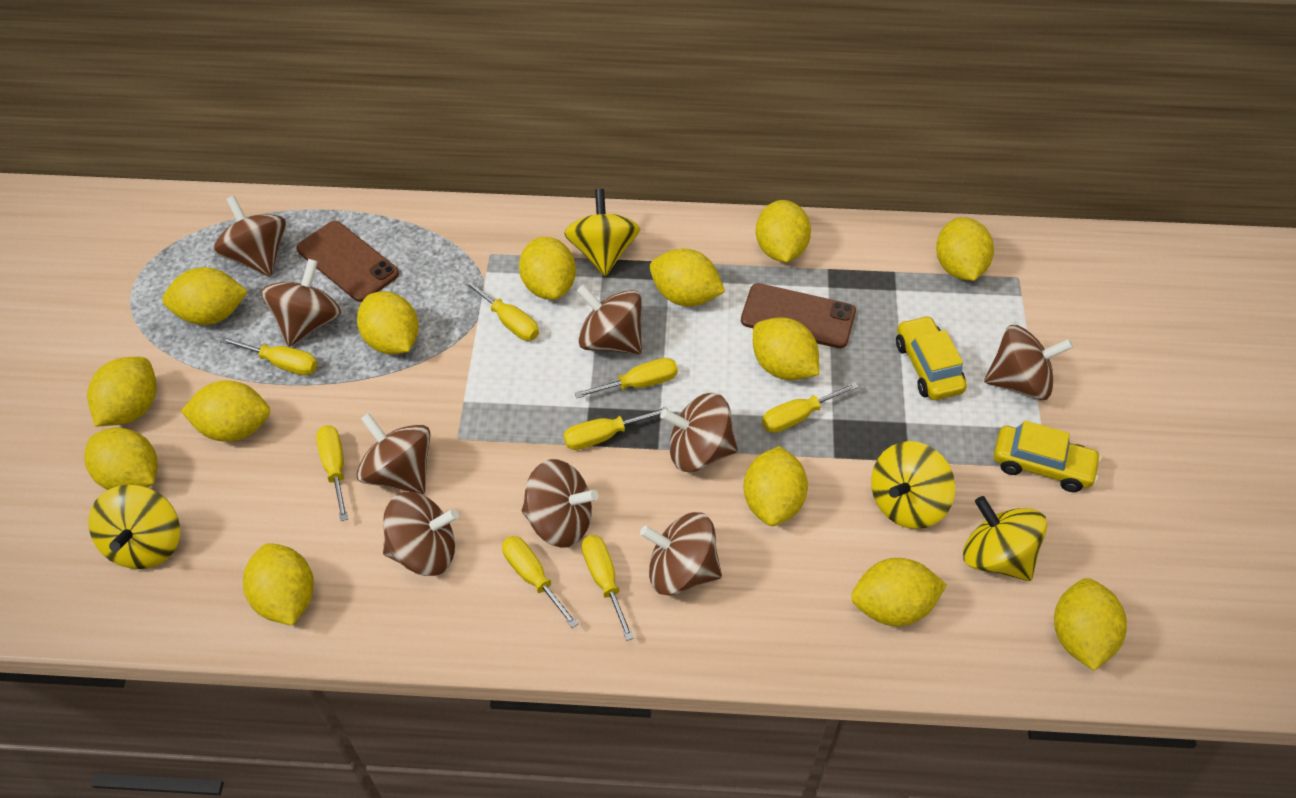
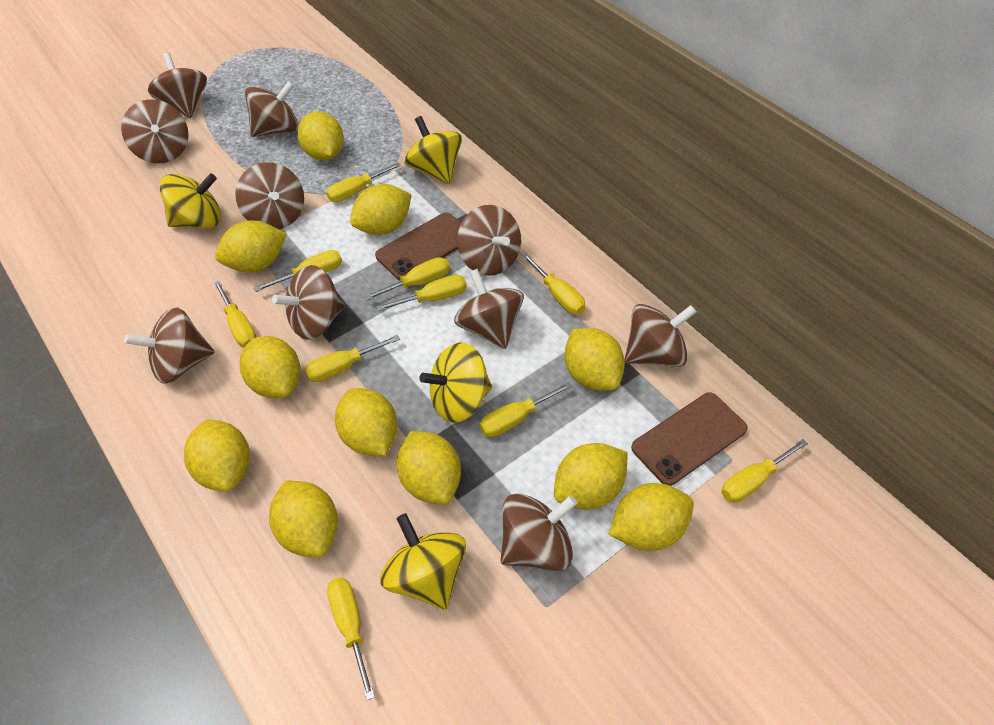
brown spinning top: 9 -> 10
yellow car: 2 -> 0
yellow lemon: 14 -> 11
yellow screwdriver: 8 -> 10

